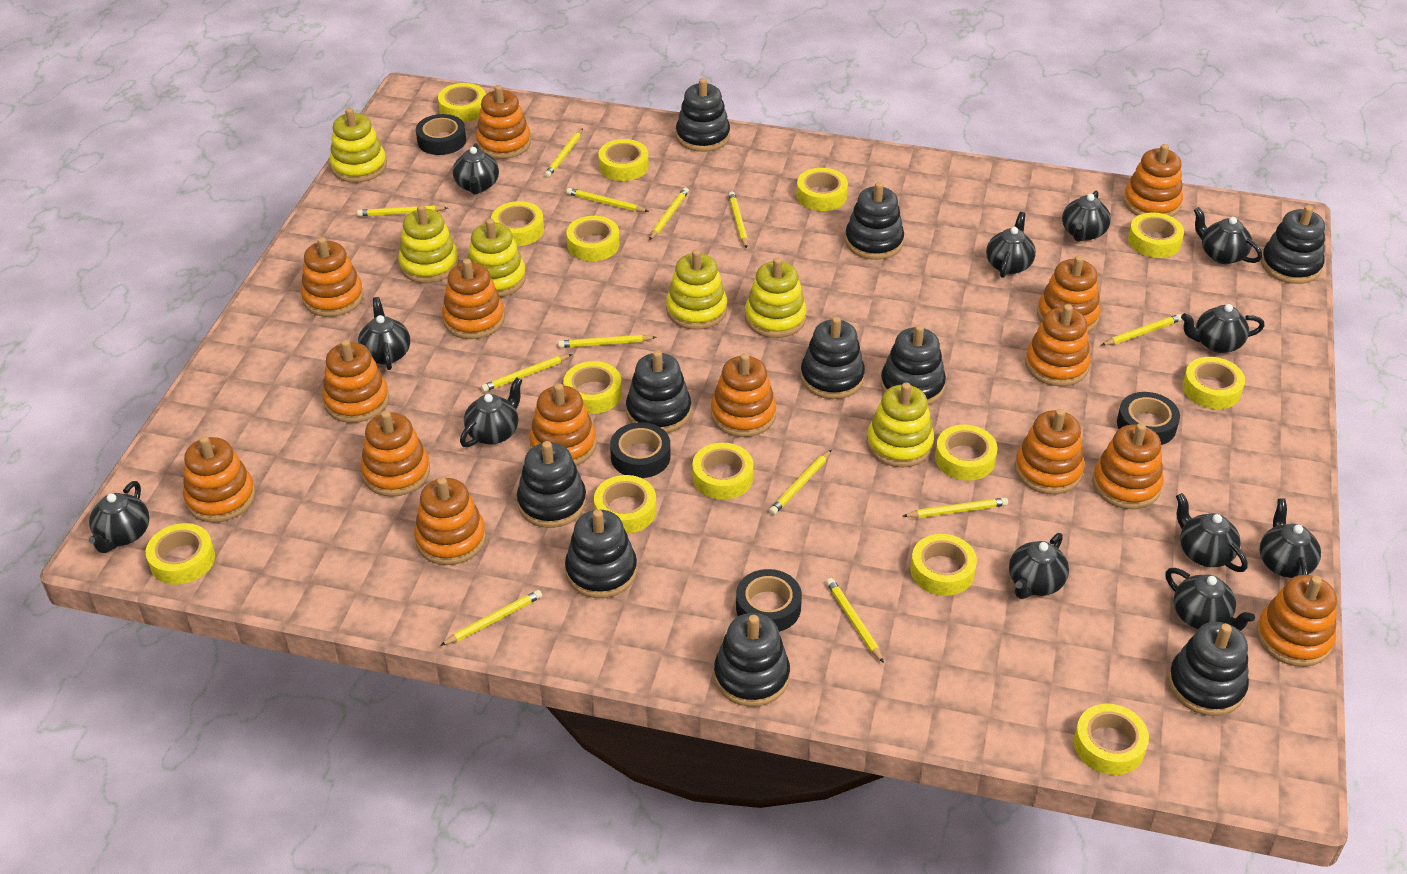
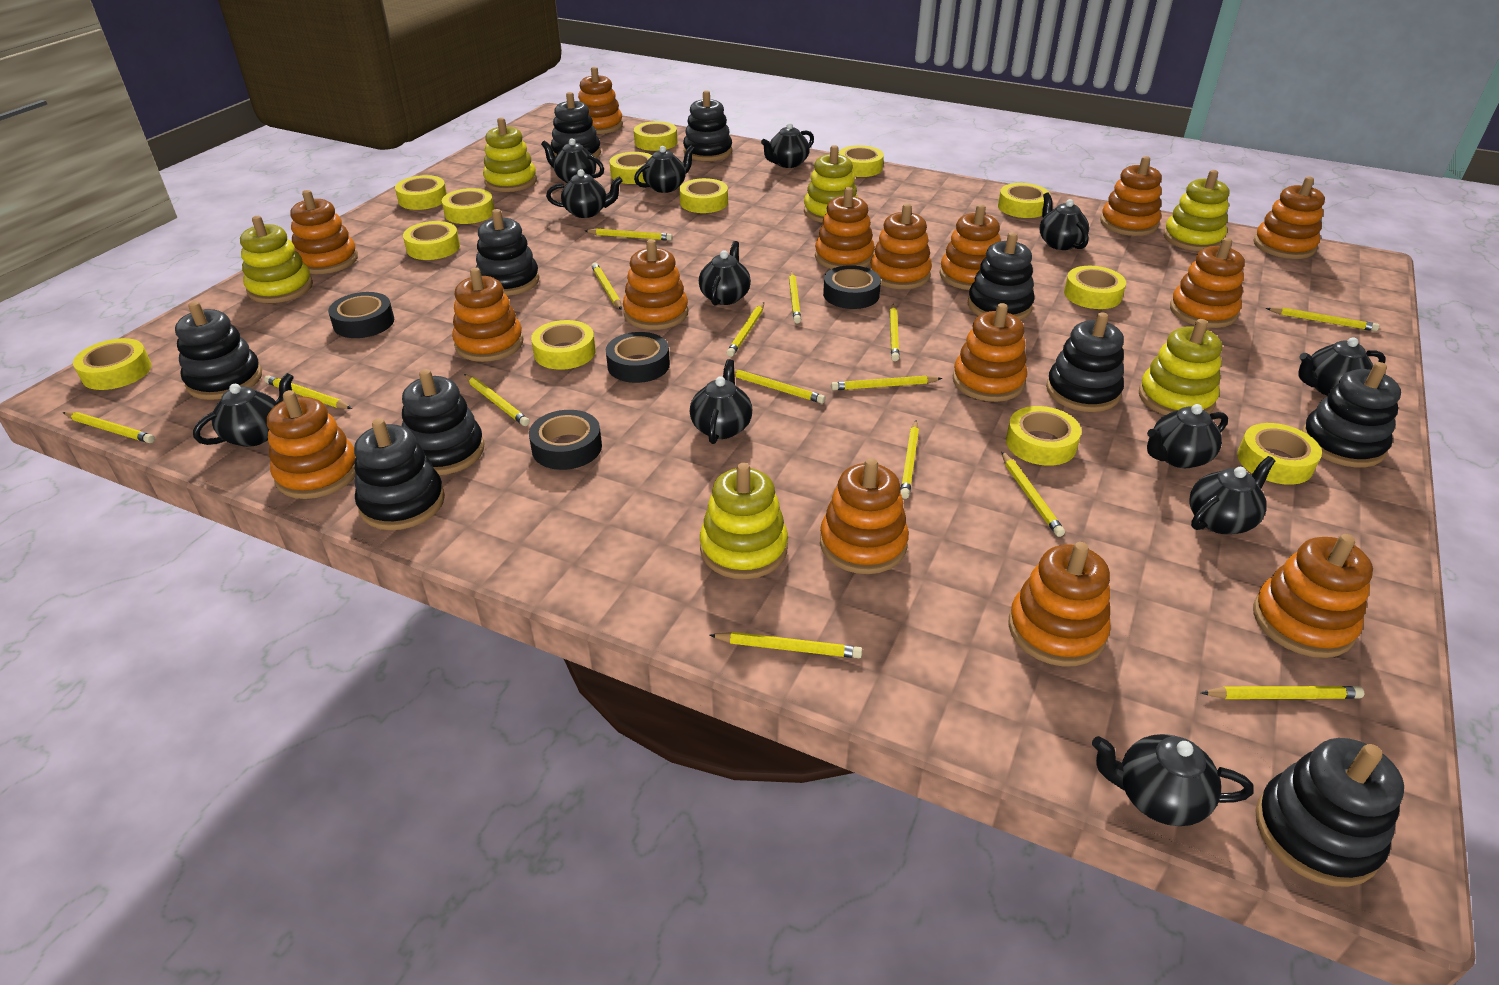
yellow pencil: 12 -> 15
yellow tape: 14 -> 13

